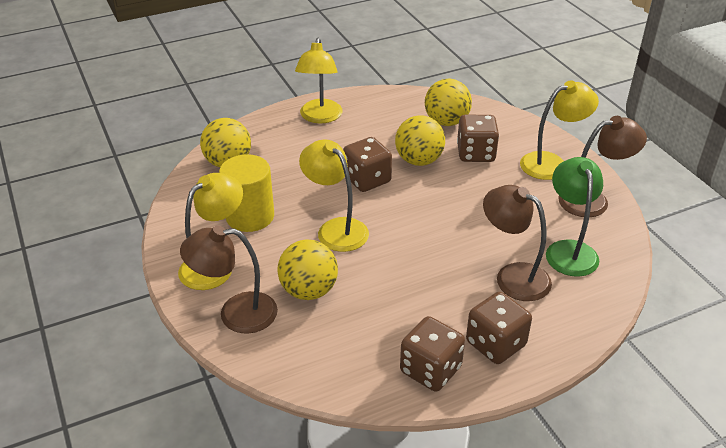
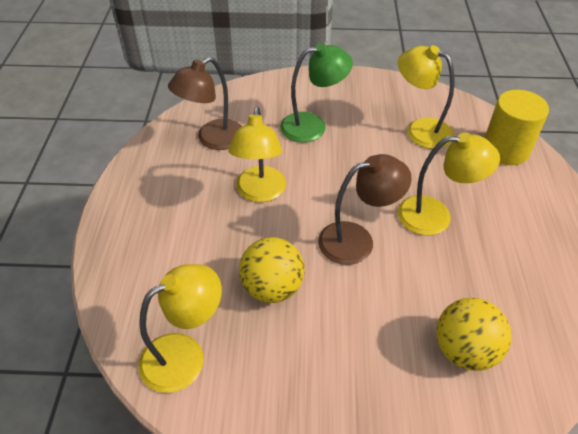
brown dice: 4 -> 0
brown lamp: 3 -> 2
yellow ball: 4 -> 2

